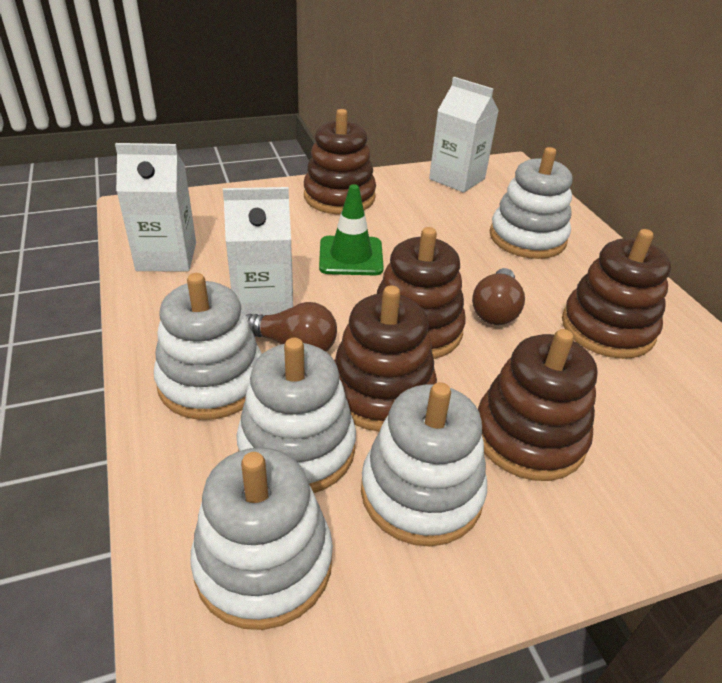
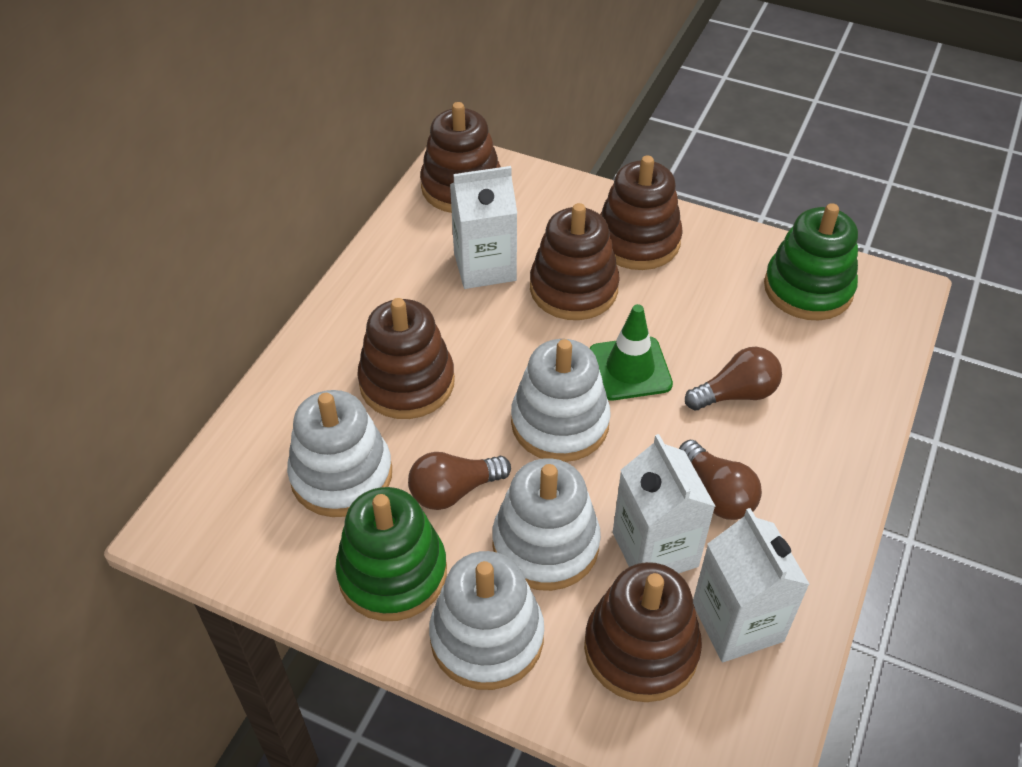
brown light bulb: 2 -> 3
green stacking toy: 0 -> 2
white stacking toy: 5 -> 4

